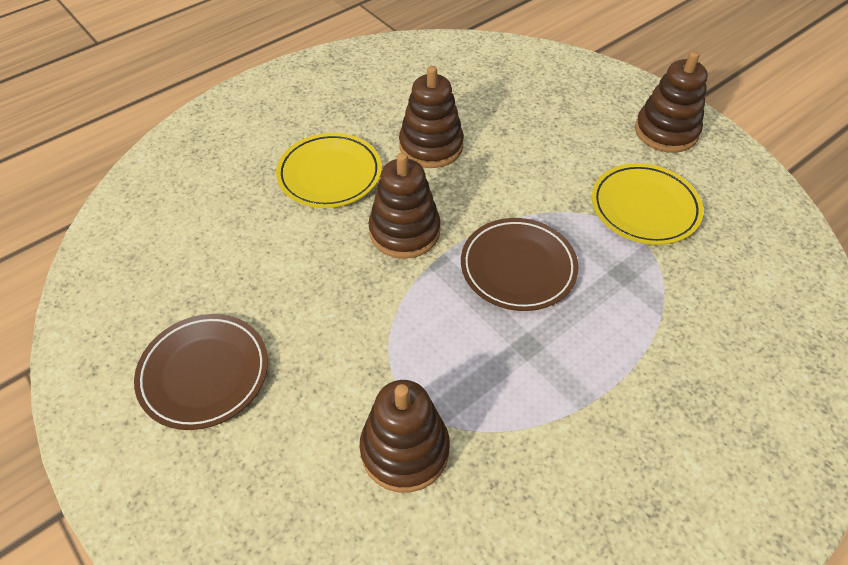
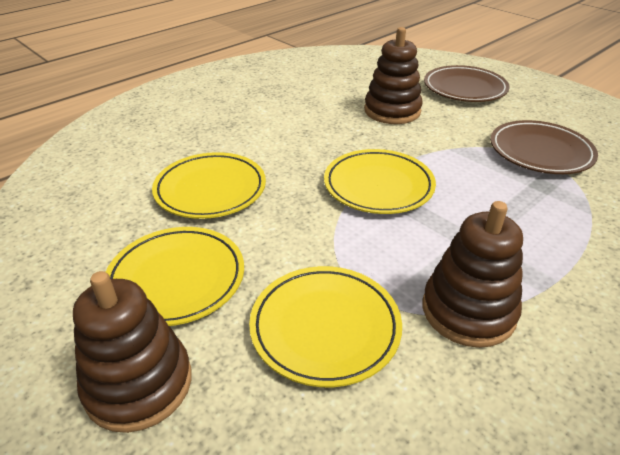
brown stacking toy: 4 -> 3
yellow plate: 2 -> 4

